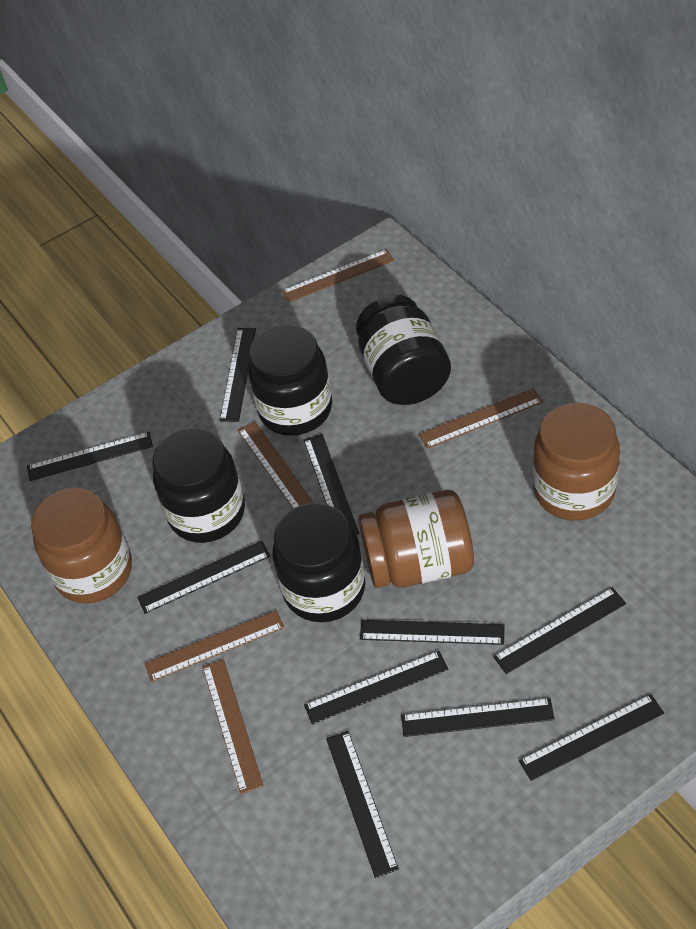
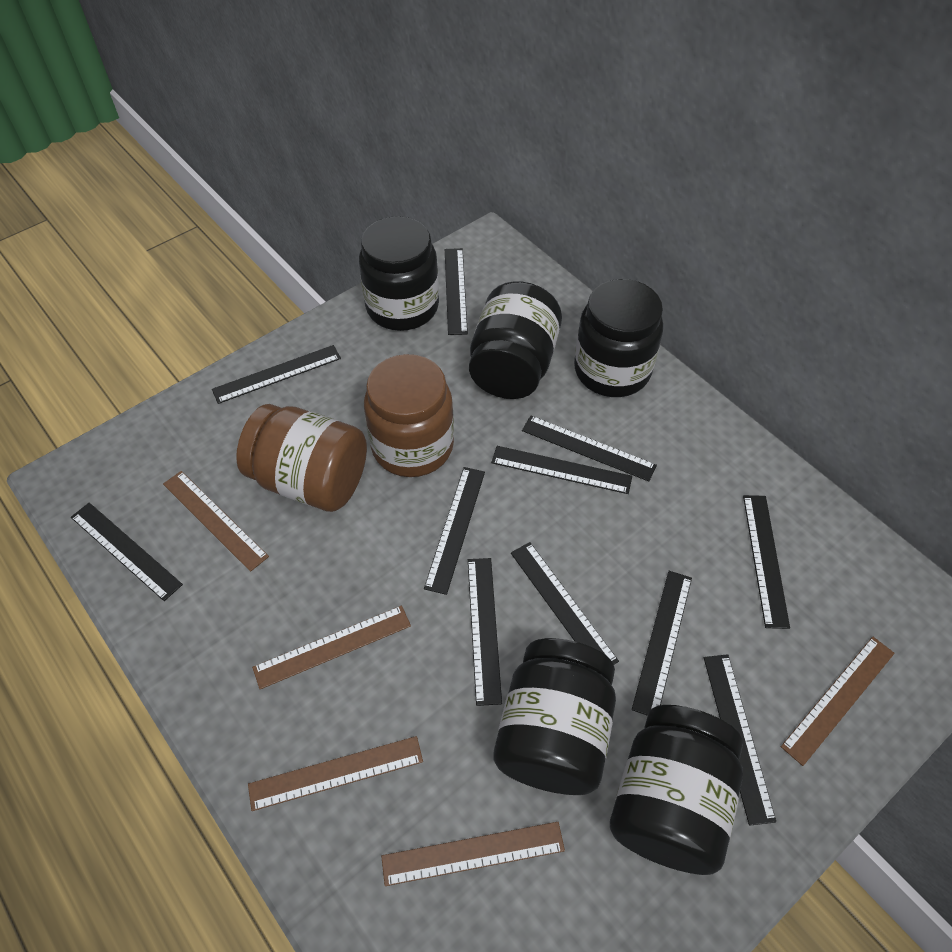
black jar: 4 -> 5
black ruler: 10 -> 11
brown jar: 3 -> 2

